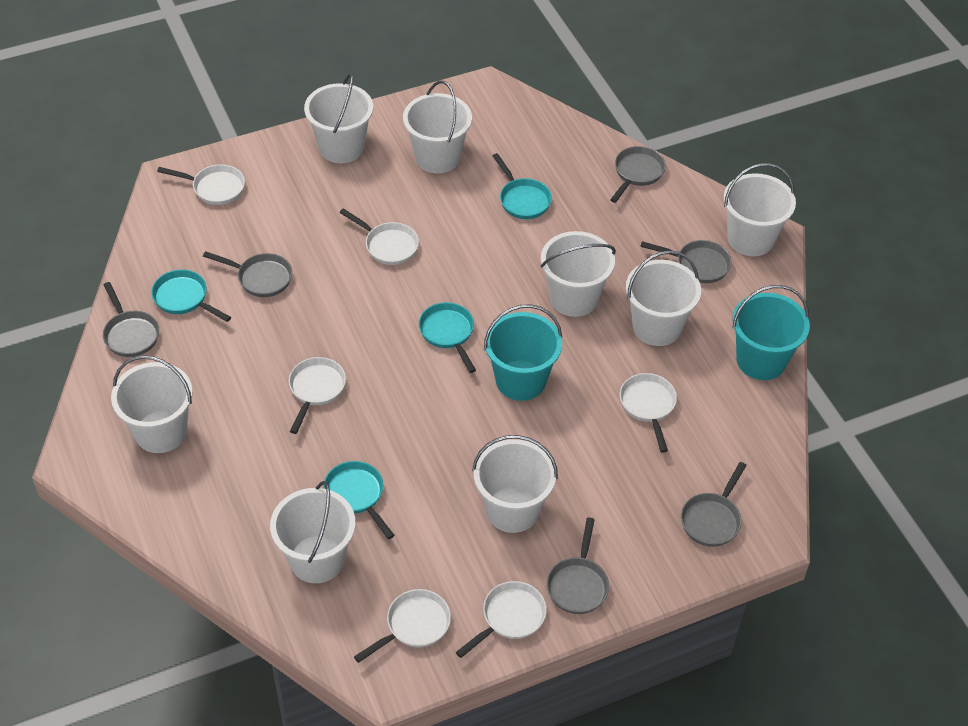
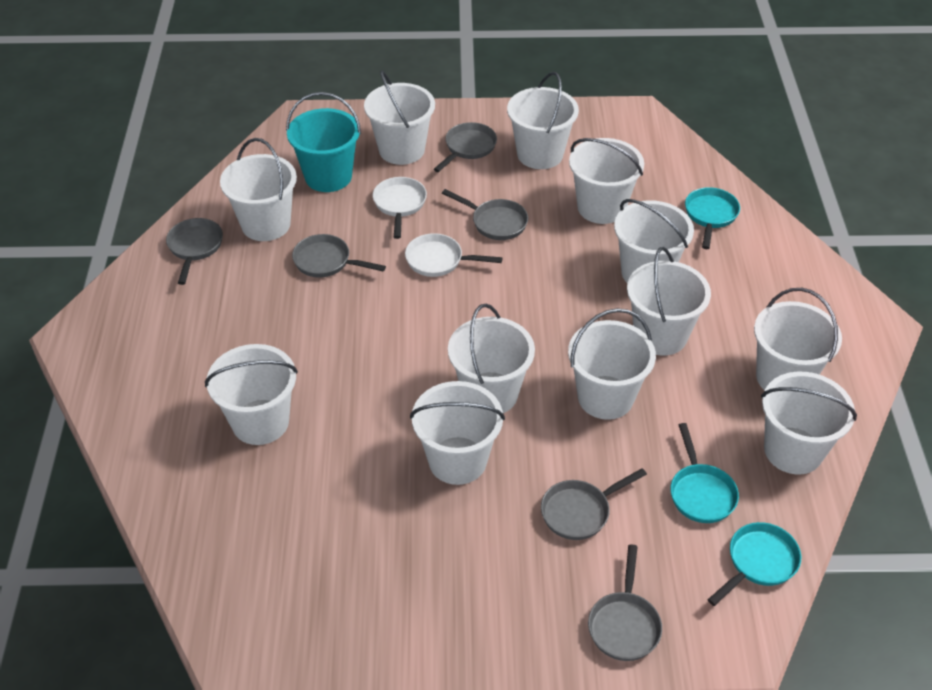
turquoise bucket: 2 -> 1
turquoise pan: 4 -> 3
white bucket: 8 -> 12
white pan: 6 -> 2

